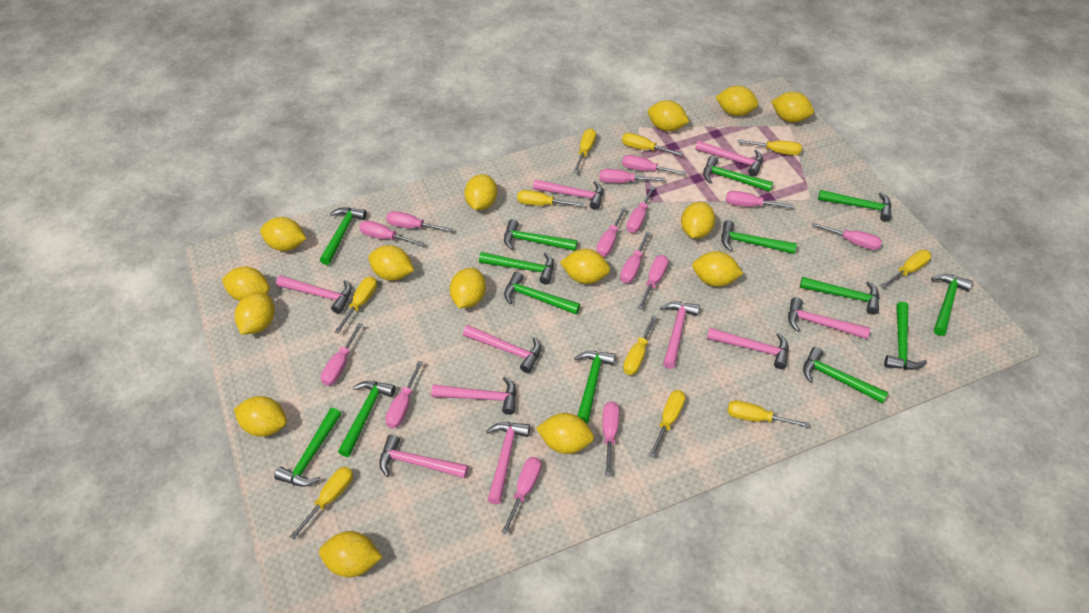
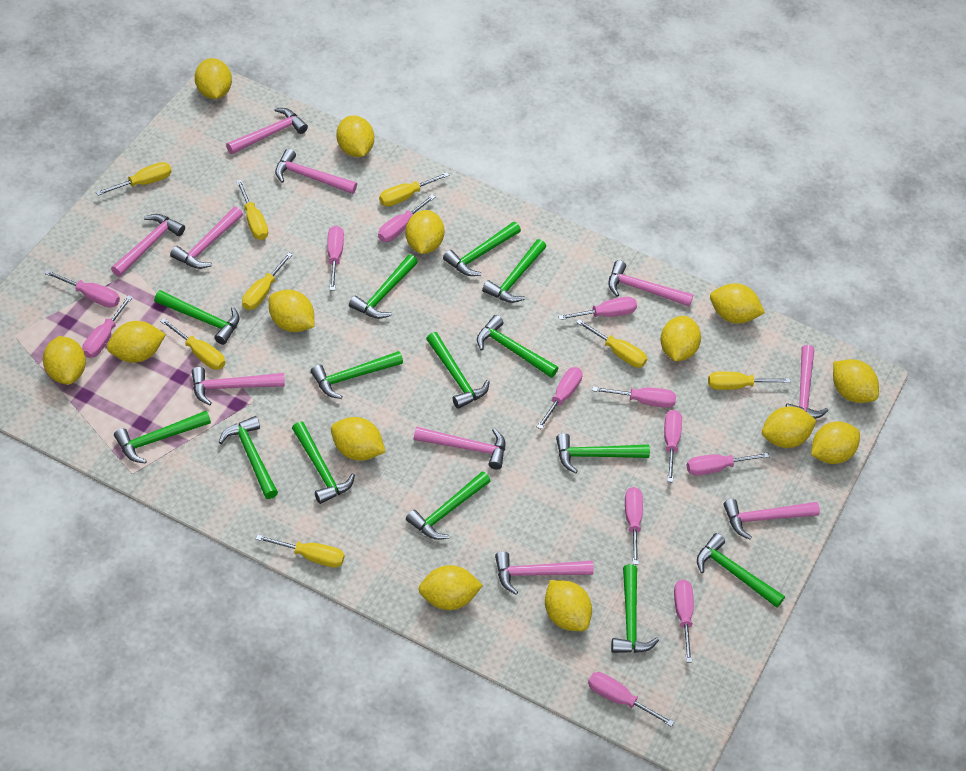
pink screwdriver: 14 -> 12
yellow lemon: 15 -> 14
yellow screwdriver: 10 -> 8

